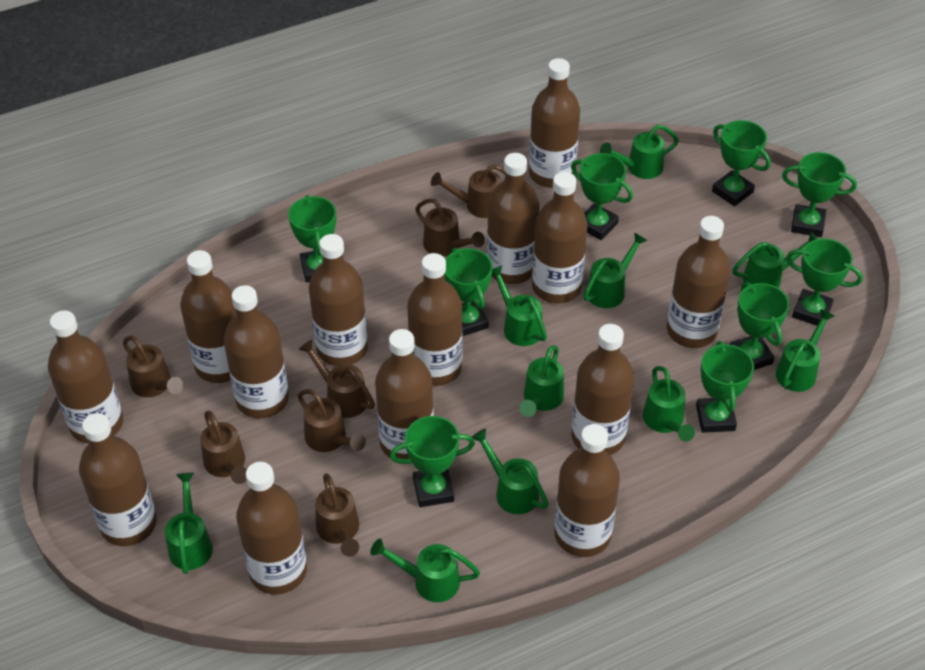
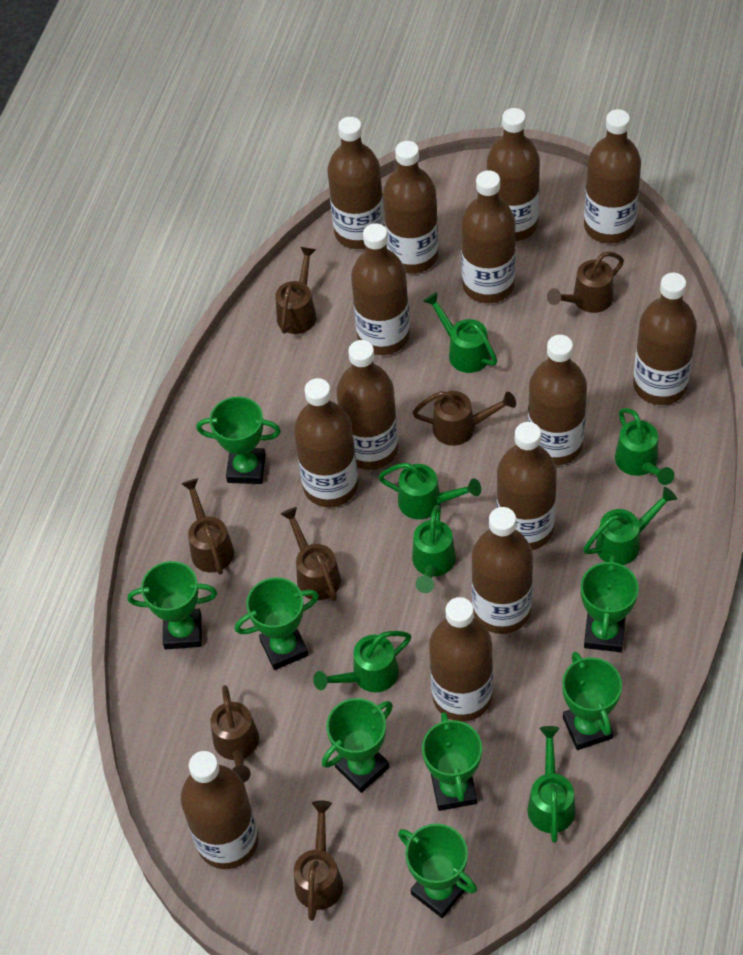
green trophy: 9 -> 8
green watering can: 10 -> 7

